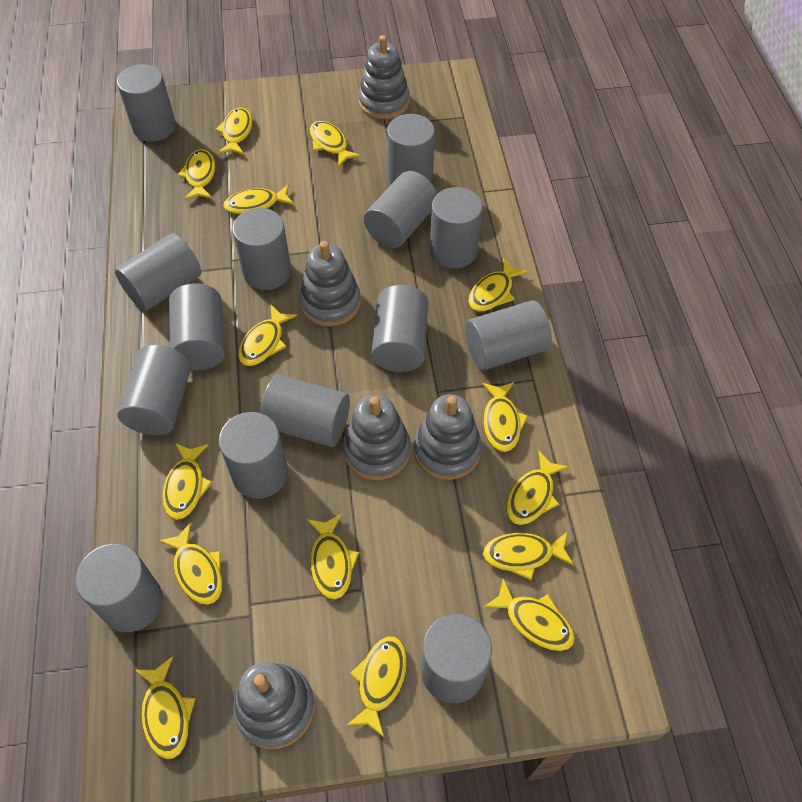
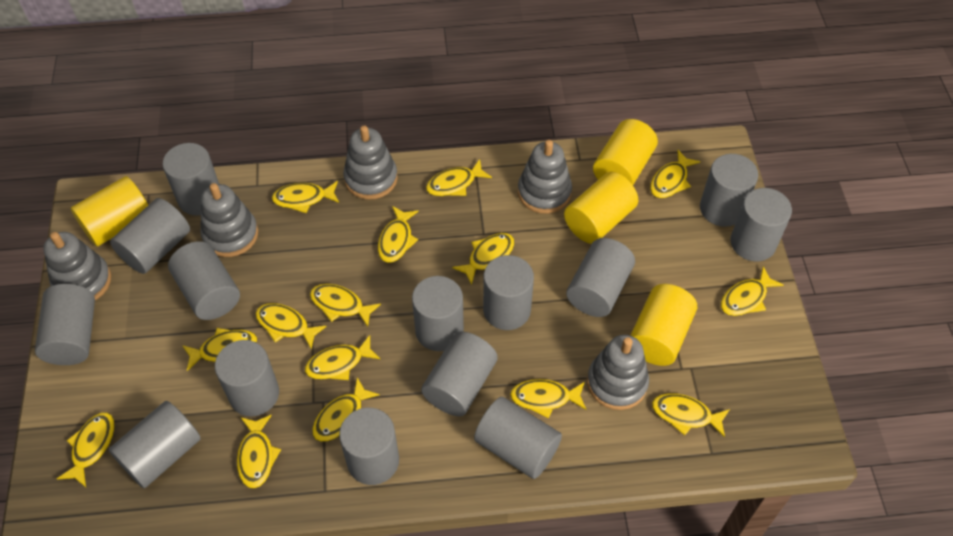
yellow cylinder: 0 -> 4

